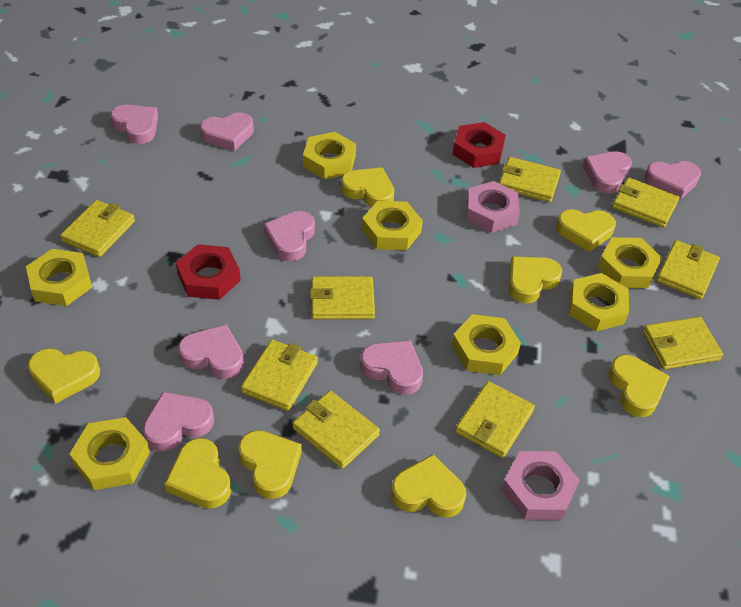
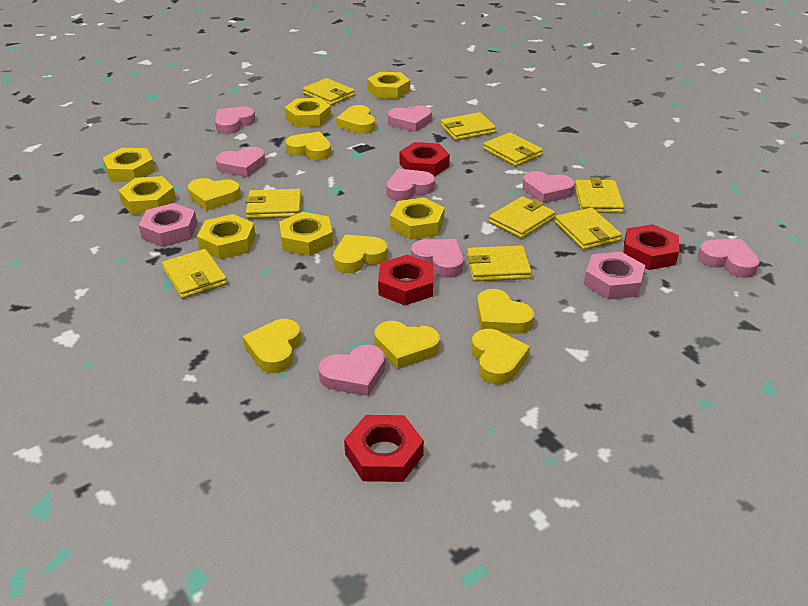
red nut: 2 -> 4

